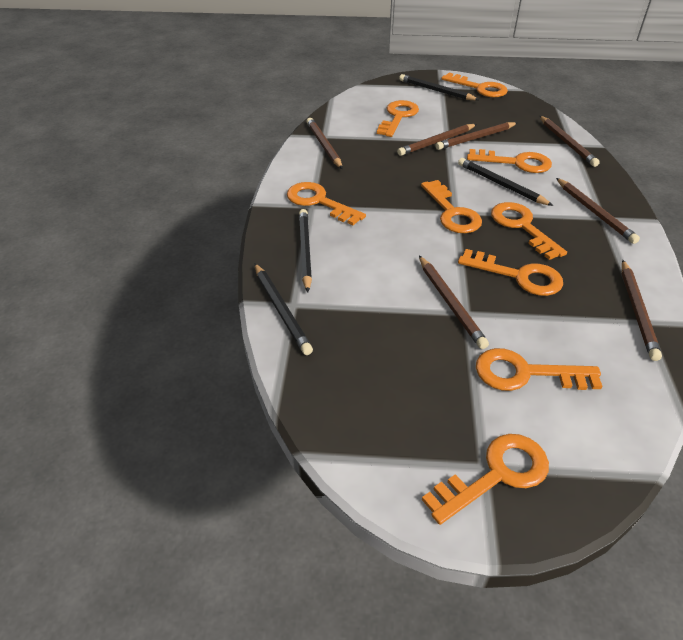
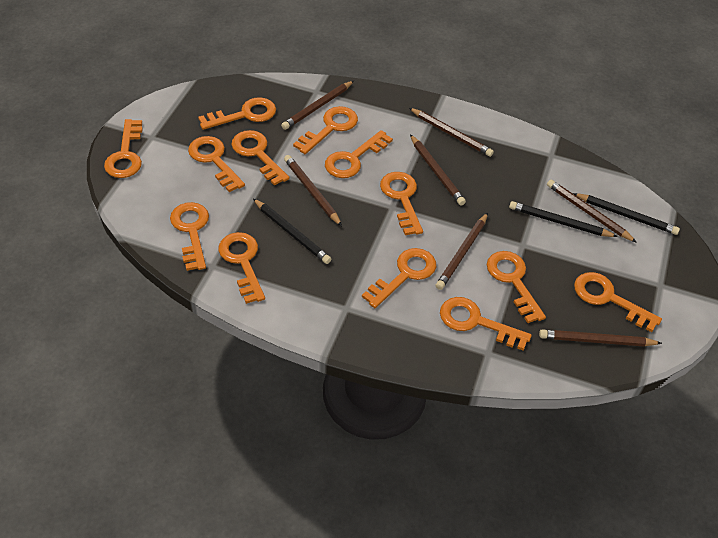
black pencil: 4 -> 3
orange key: 9 -> 13

